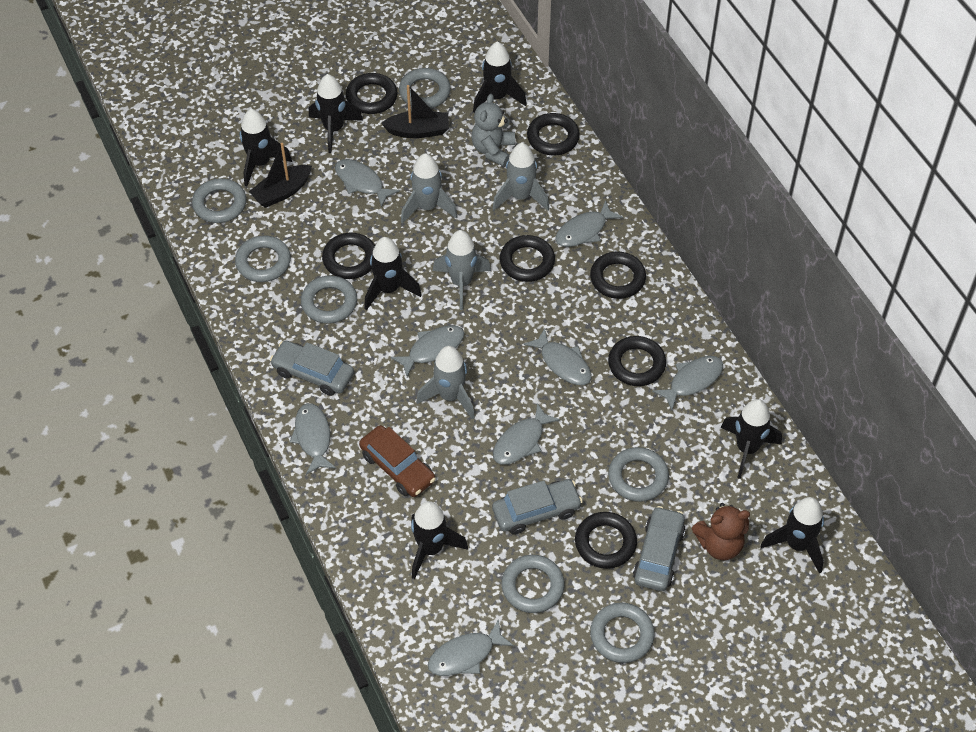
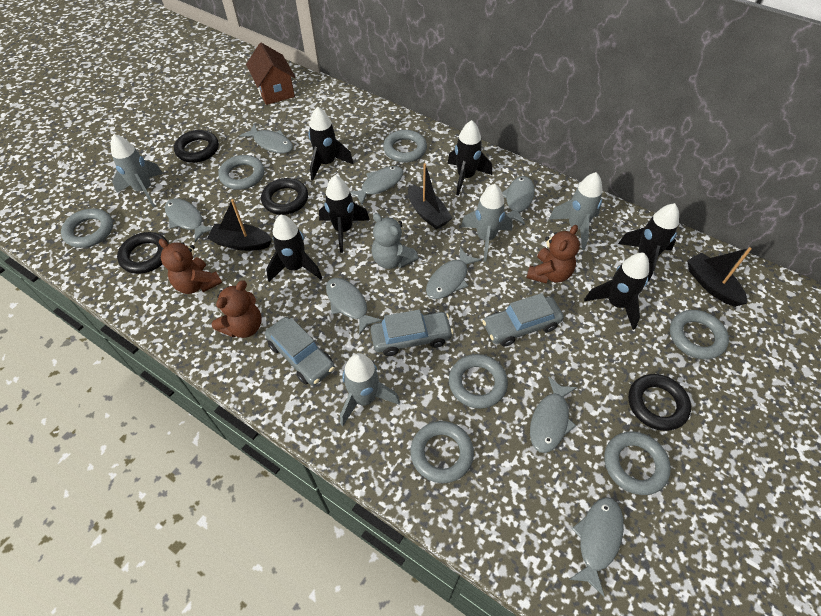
black boat: 2 -> 3
black ring: 7 -> 4
black rocket: 7 -> 6
brown car: 1 -> 0
brown house: 0 -> 1
brown teddy bear: 1 -> 3

